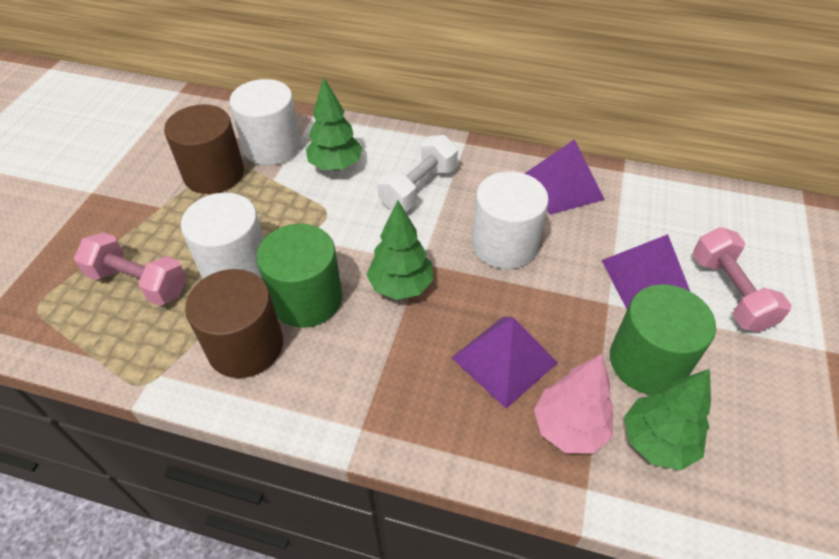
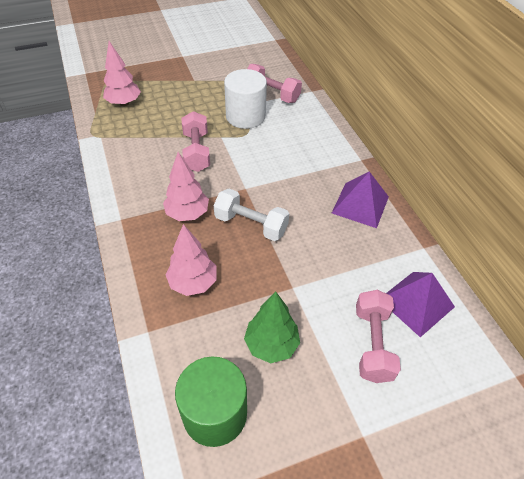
brown cylinder: 2 -> 0
green cylinder: 2 -> 1
green tree: 3 -> 1
pink dumbbell: 2 -> 3
pink tree: 1 -> 3
purple pyramid: 3 -> 2
white cylinder: 3 -> 1

